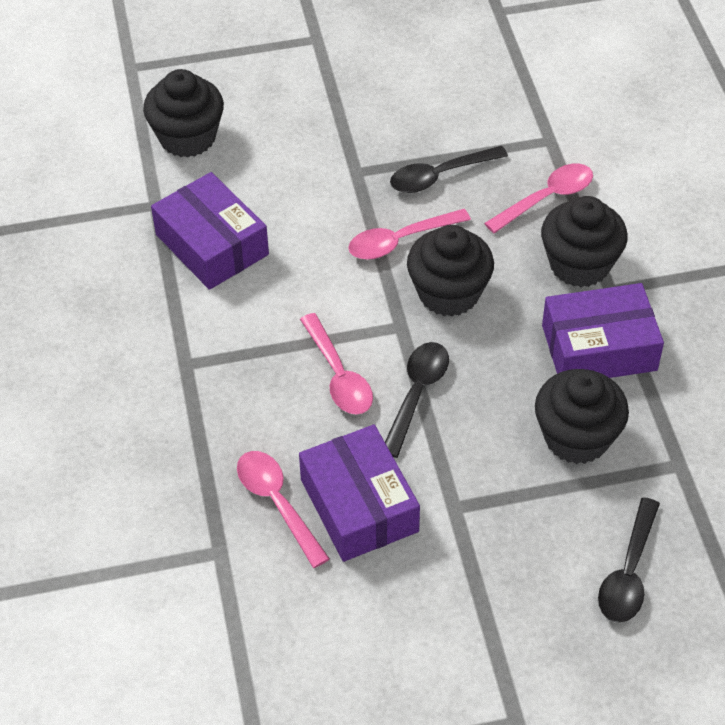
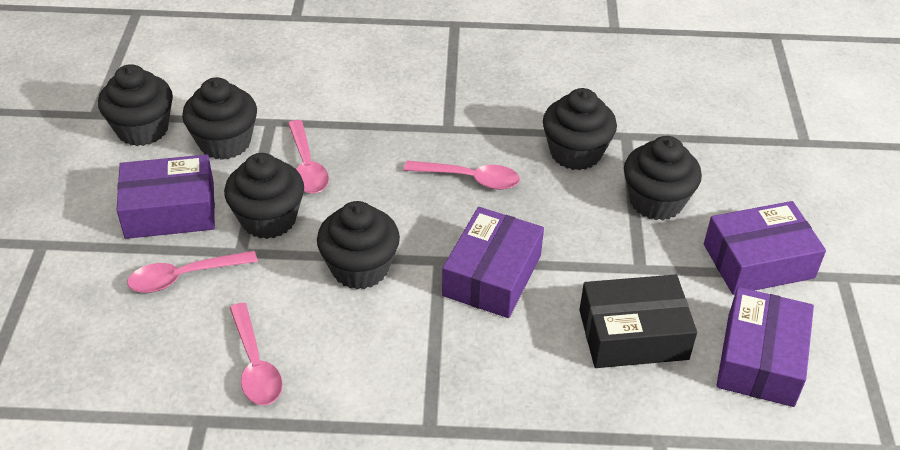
black box: 0 -> 1
black cupcake: 4 -> 6
black spoon: 3 -> 0
purple box: 3 -> 4

